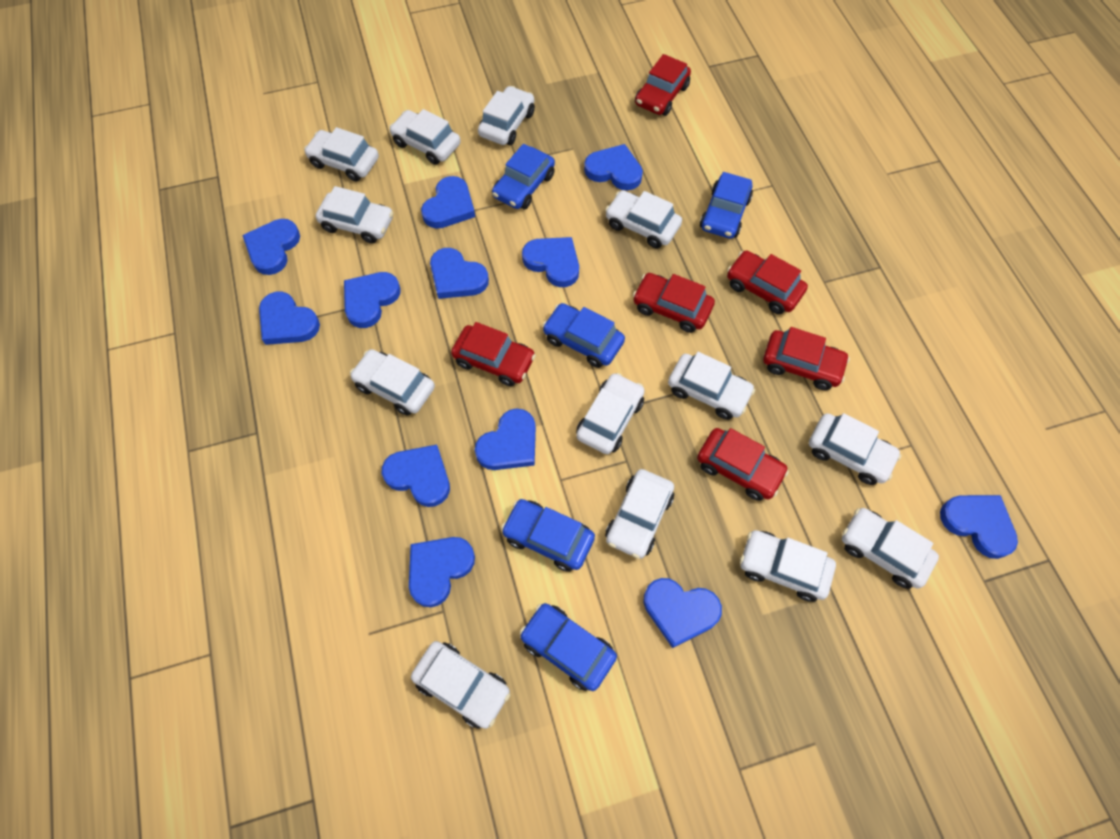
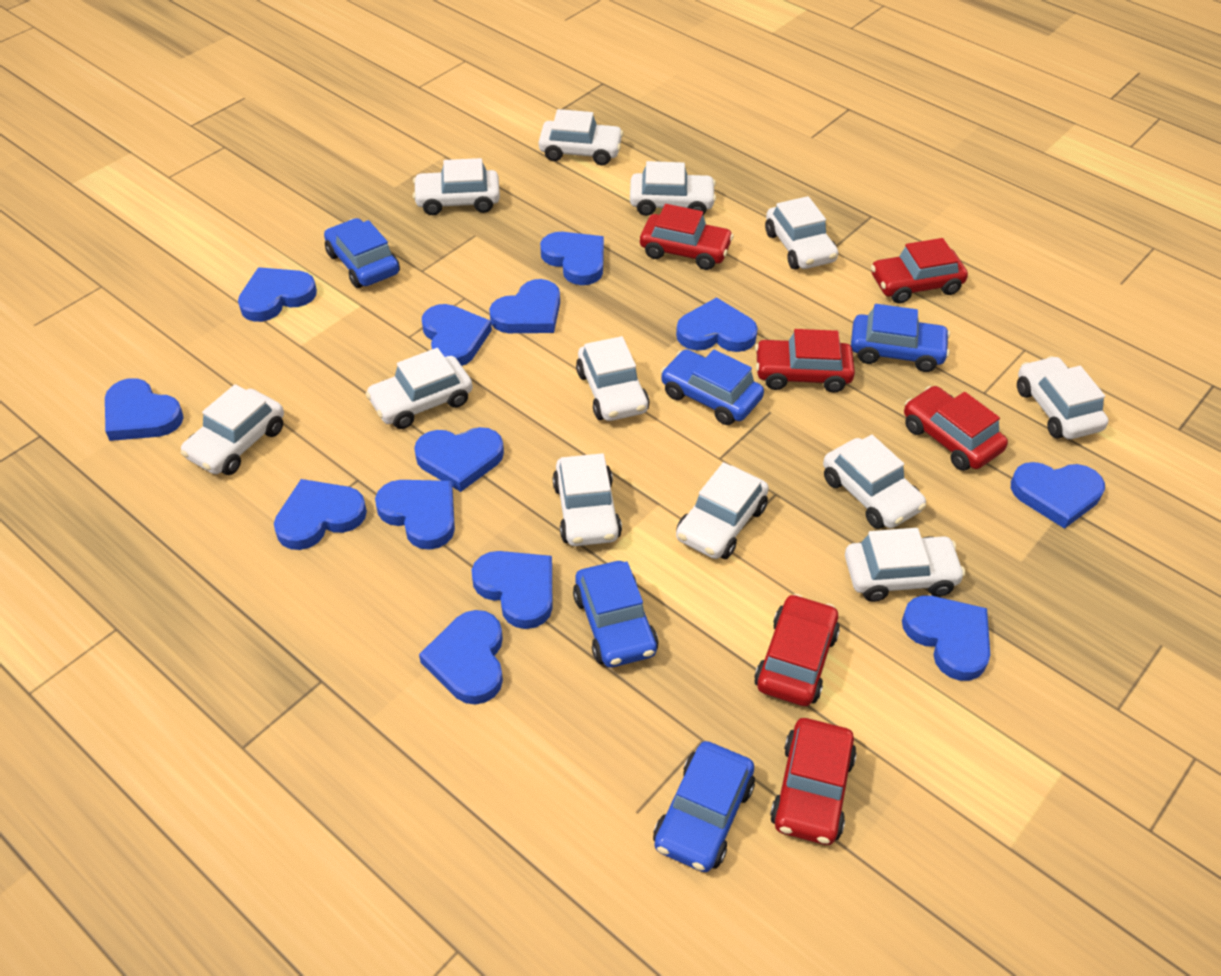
blue heart: 12 -> 13
white car: 13 -> 12

